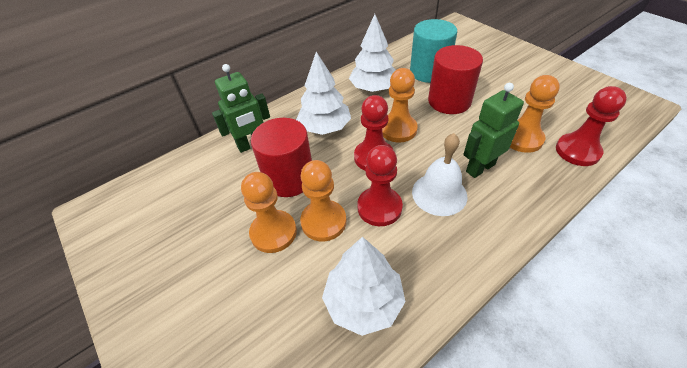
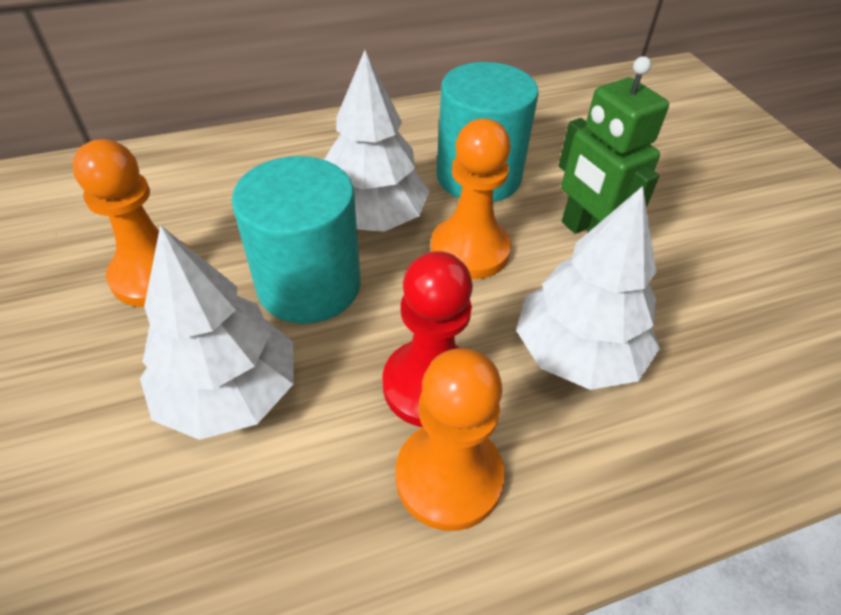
green robot: 2 -> 1
orange pawn: 4 -> 3
red cylinder: 2 -> 0
red pawn: 3 -> 1
turquoise cylinder: 1 -> 2
white bell: 1 -> 0

